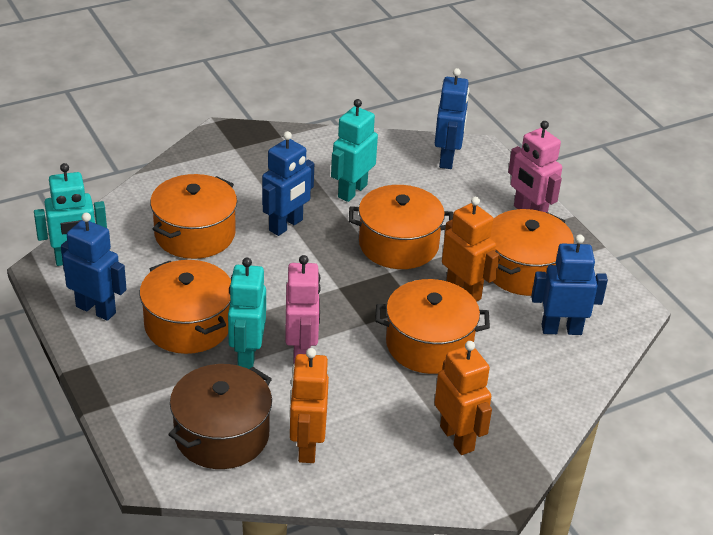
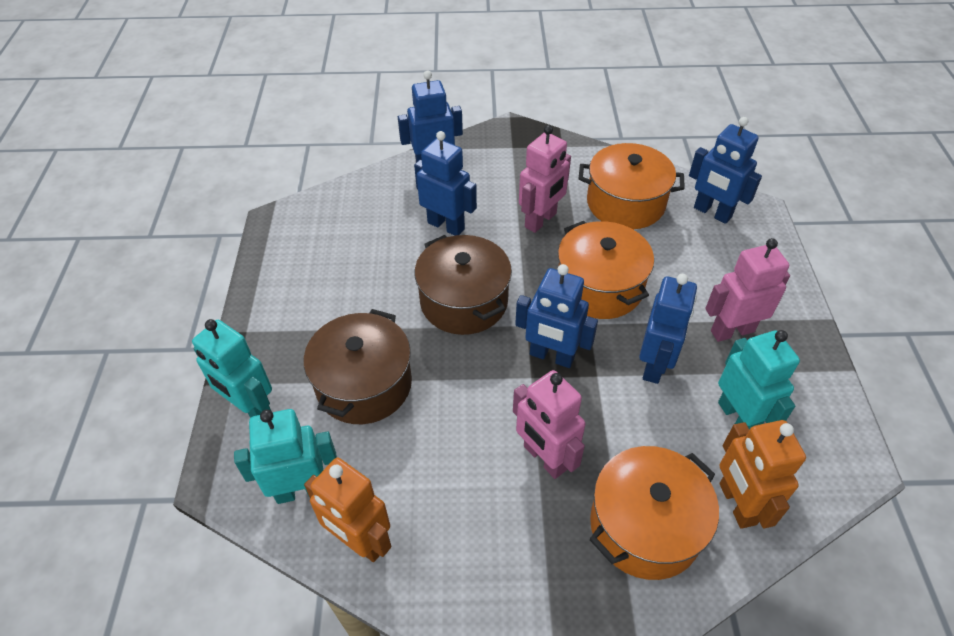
blue robot: 4 -> 5
brown pot: 1 -> 2
orange pot: 5 -> 3
orange robot: 3 -> 2
pink robot: 2 -> 3

